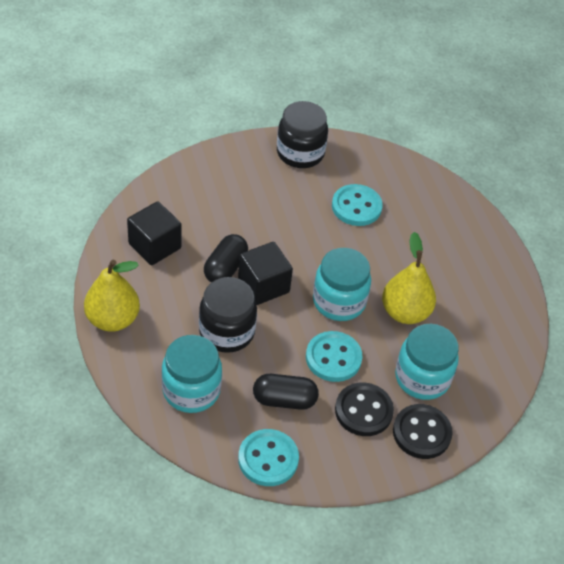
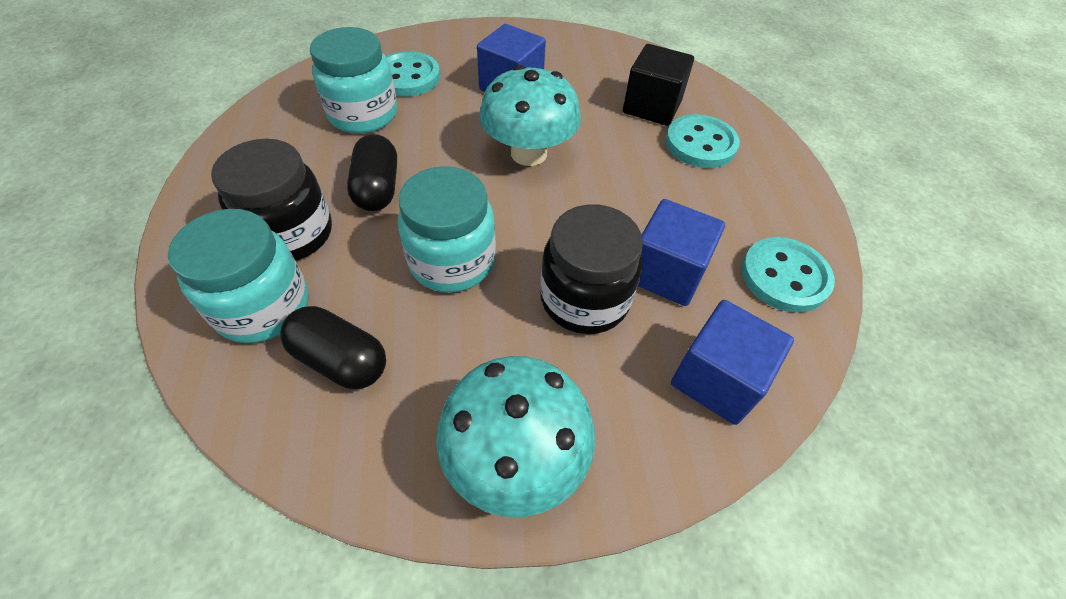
black button: 2 -> 0
black cube: 2 -> 1
blue cube: 0 -> 3
turquoise mushroom: 0 -> 2
yellow pear: 2 -> 0

